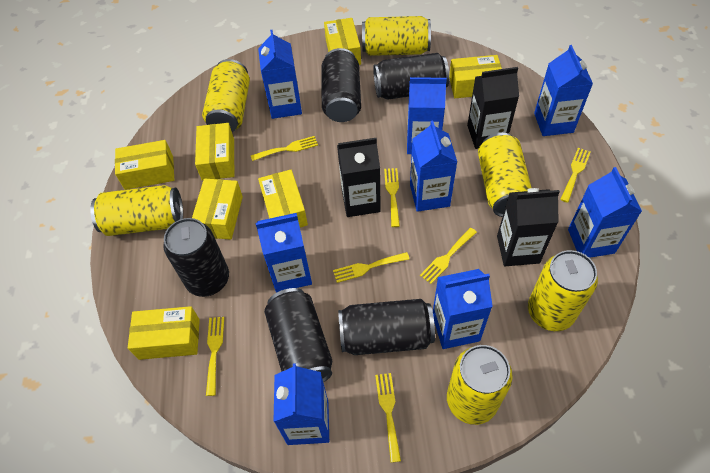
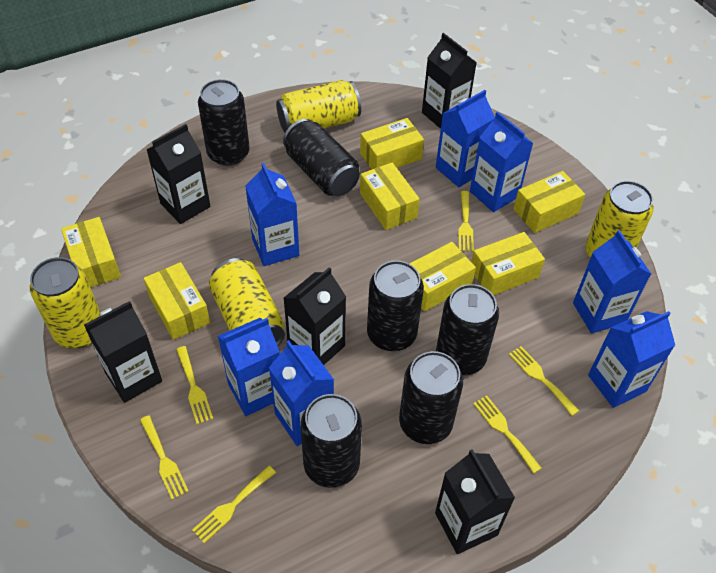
black can: 5 -> 6
black carton: 3 -> 5
blue carton: 8 -> 7
yellow can: 6 -> 4
yellow fork: 7 -> 6

